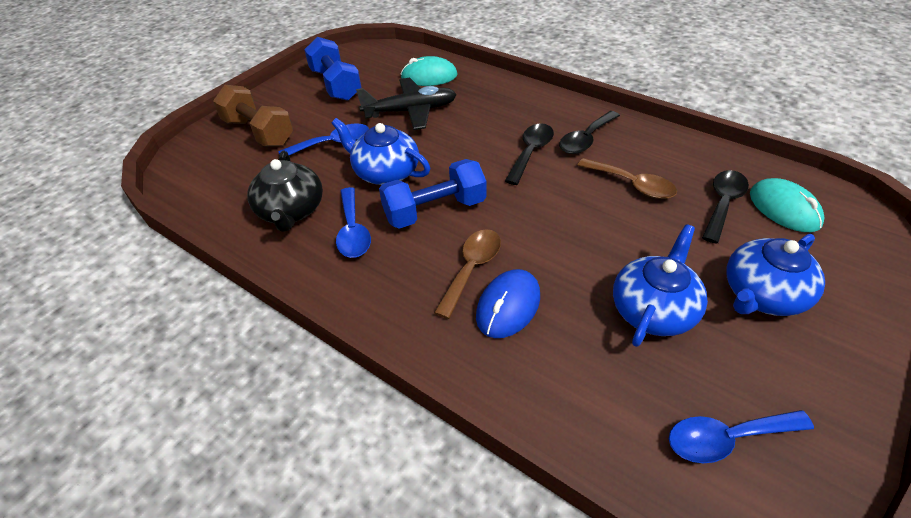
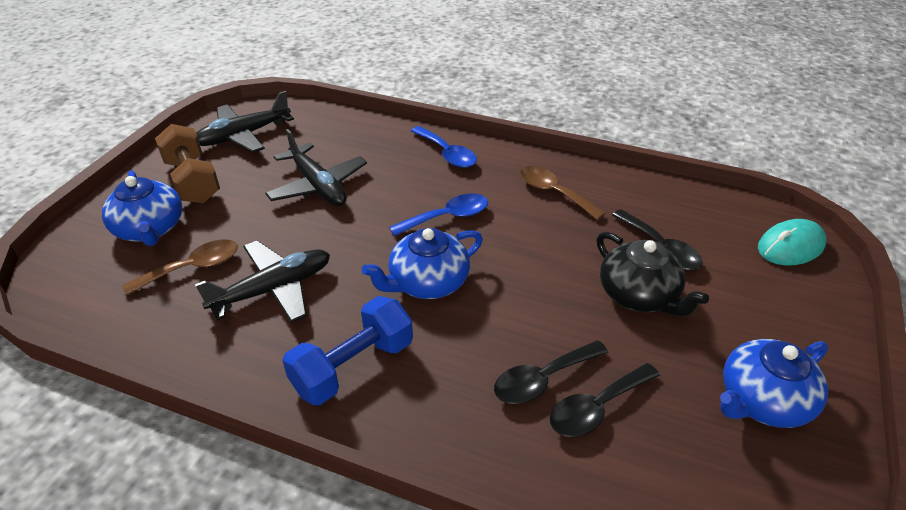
black plane: 1 -> 3
blue dumbbell: 2 -> 1
blue mouse: 1 -> 0
blue spoon: 3 -> 2
turquoise mouse: 2 -> 1

